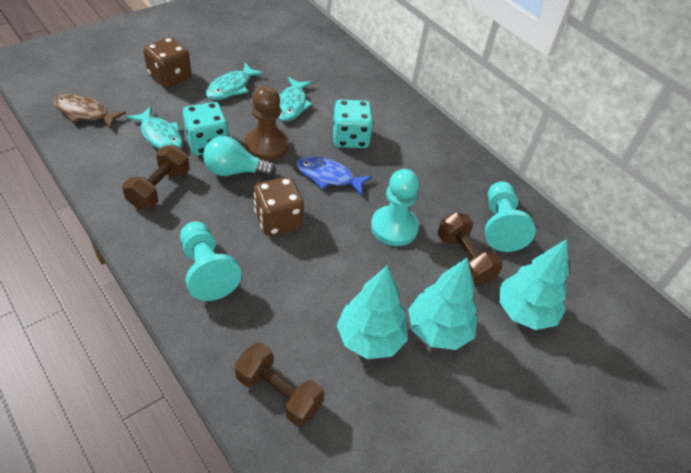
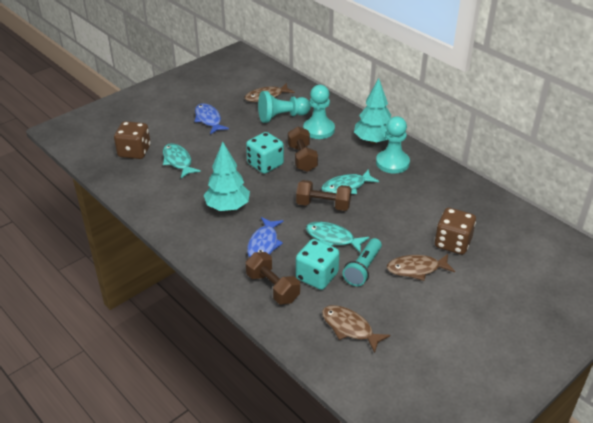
blue fish: 1 -> 2
brown fish: 1 -> 3
brown pawn: 1 -> 0
turquoise flashlight: 0 -> 1
turquoise light bulb: 1 -> 0
turquoise tree: 3 -> 2

